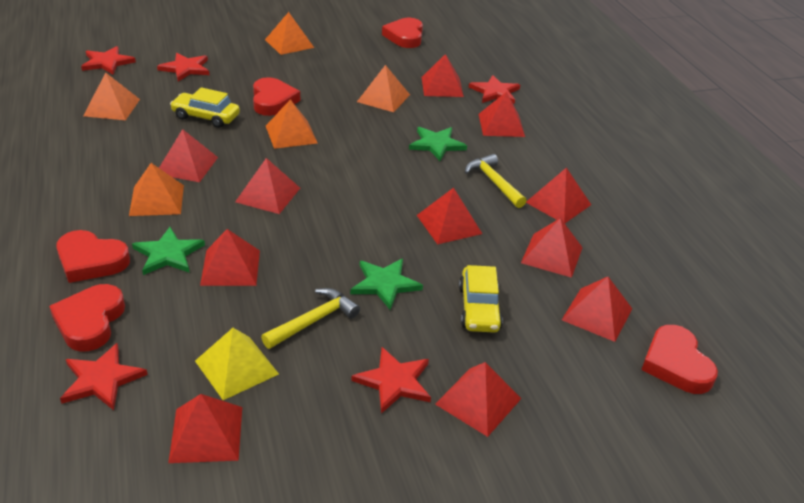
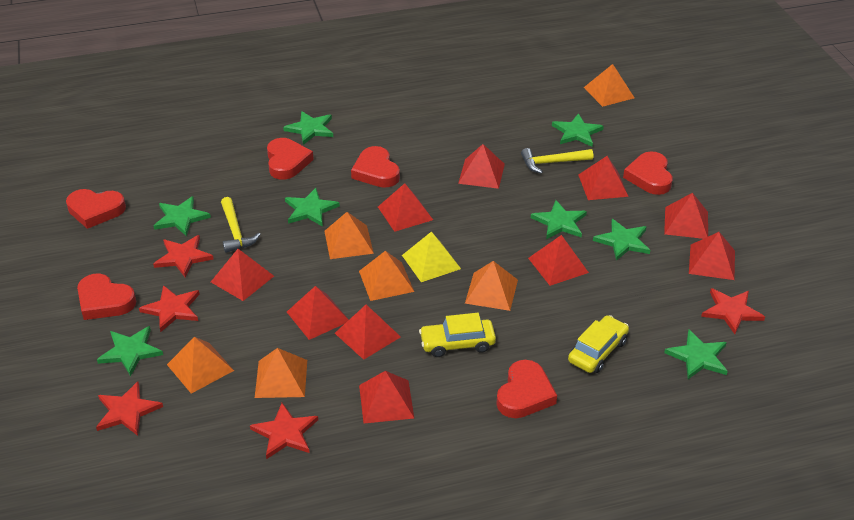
green star: 3 -> 8
orange pyramid: 5 -> 6
red heart: 5 -> 6
red pyramid: 11 -> 10

